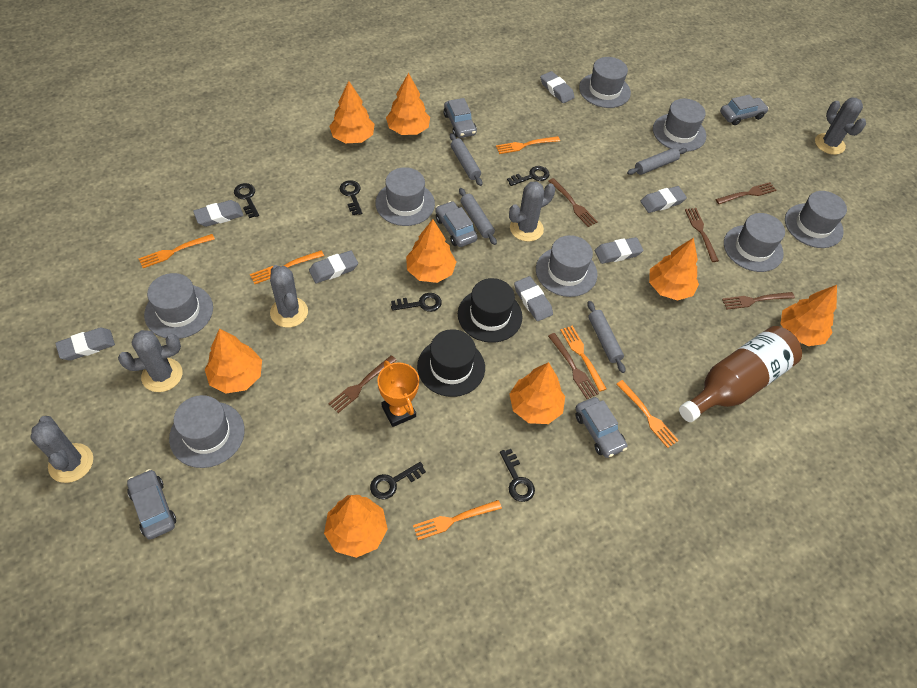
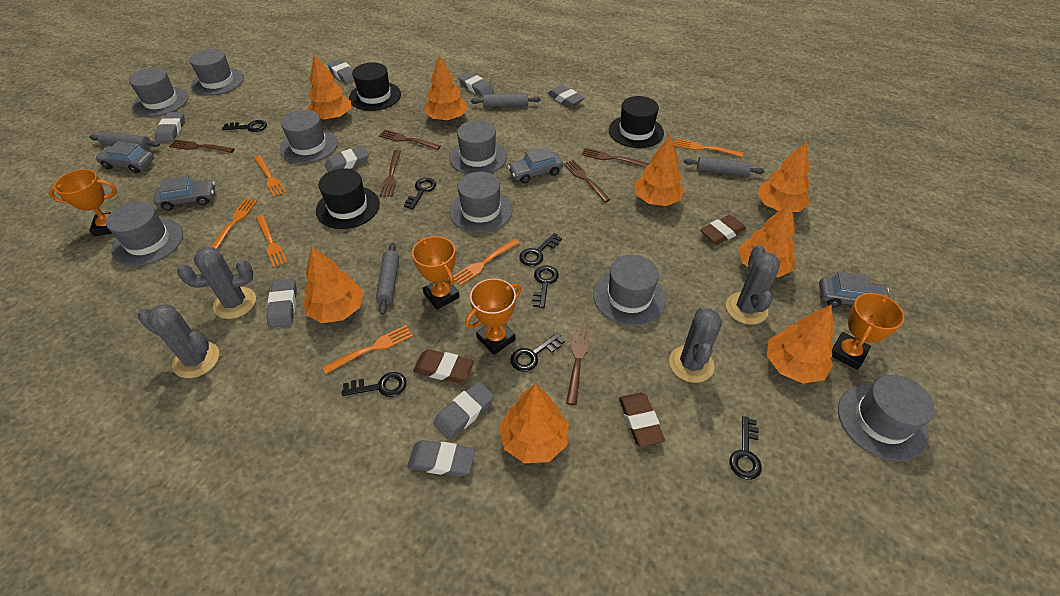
black hat: 2 -> 3
black key: 6 -> 7
brown bottle: 1 -> 0
brown eraser: 0 -> 3
grey cactus: 5 -> 4
grey car: 5 -> 4
grey eraser: 7 -> 8
orange trophy: 1 -> 4

